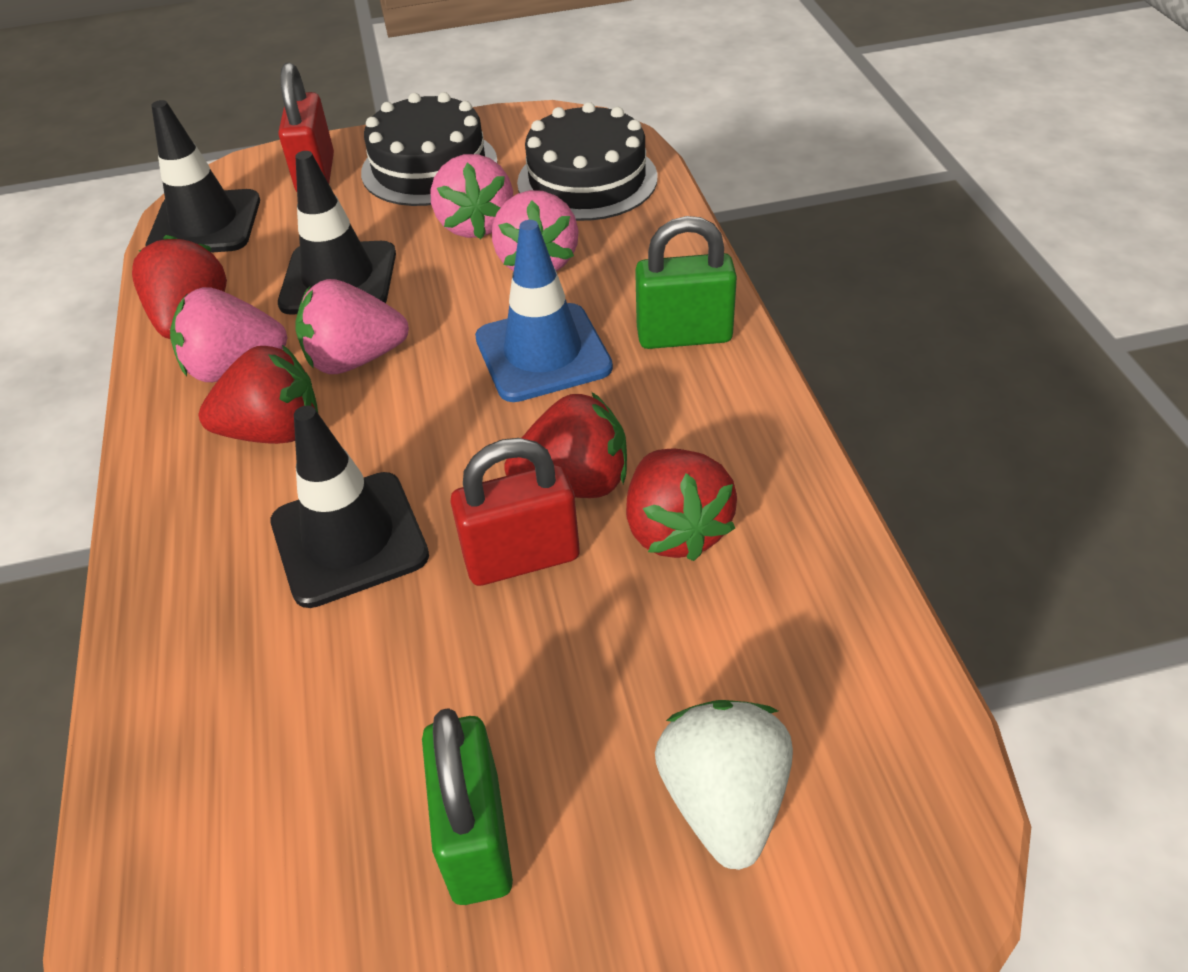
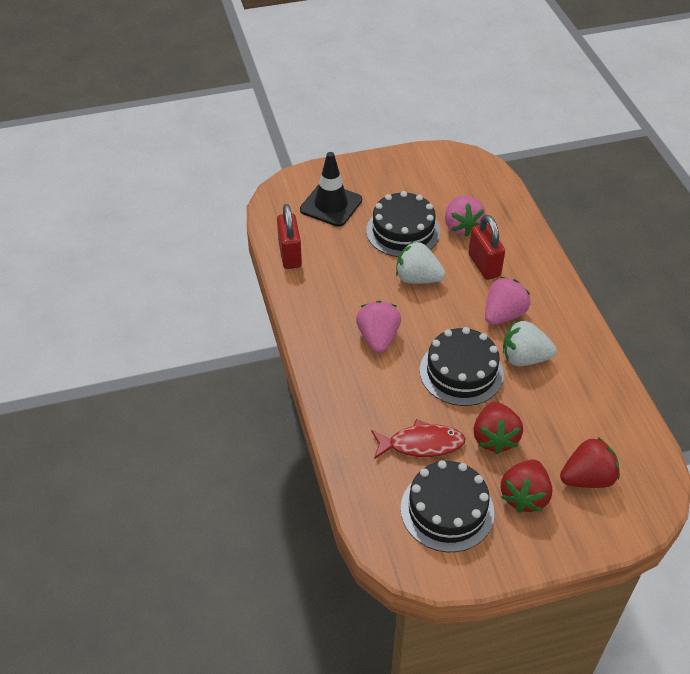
black cake: 2 -> 3
black traffic cone: 3 -> 1
blue traffic cone: 1 -> 0
green padlock: 2 -> 0
pink strawberry: 4 -> 3
red fish: 0 -> 1
red strawberry: 4 -> 3
white strawberry: 1 -> 2

